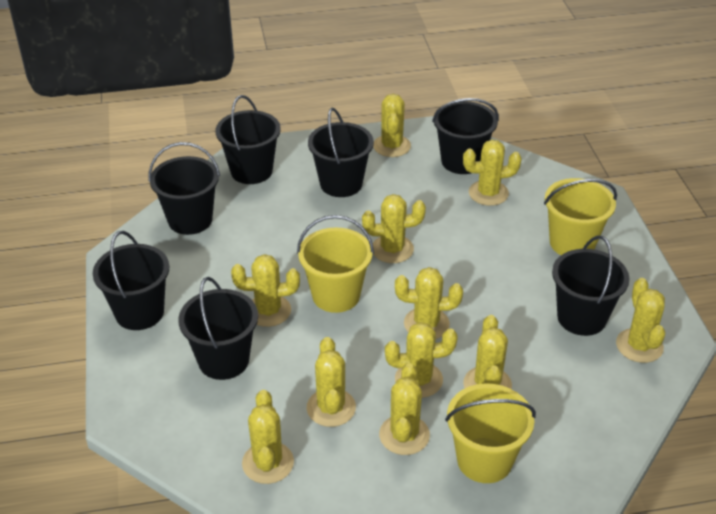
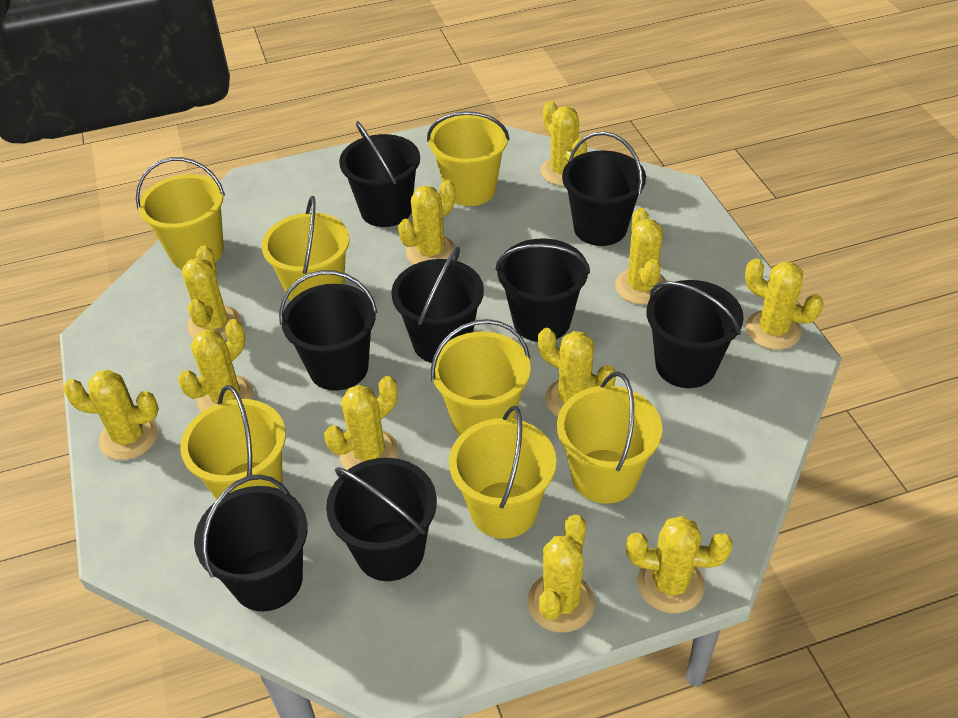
black bucket: 7 -> 8
yellow bucket: 3 -> 7

